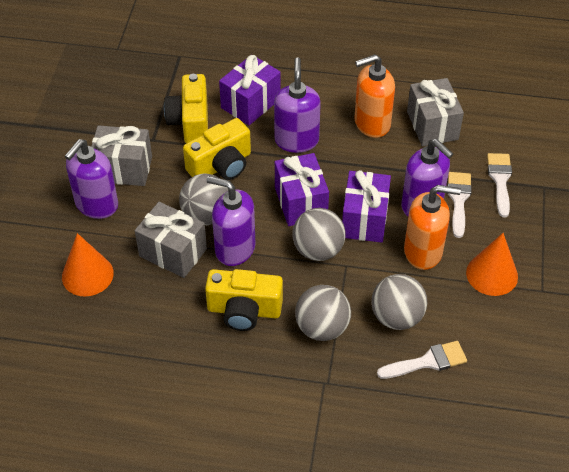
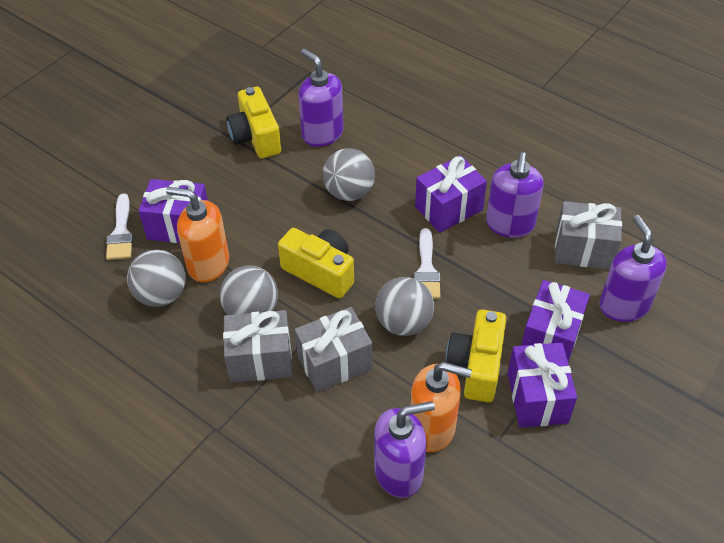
orange cone: 2 -> 0
purple gift: 3 -> 4
white brush: 3 -> 2

